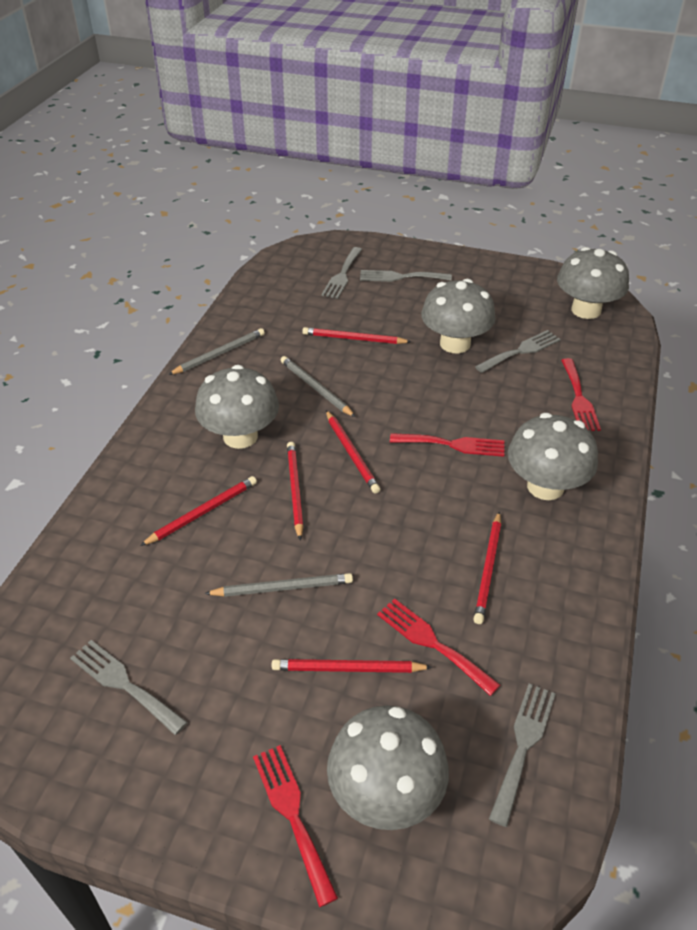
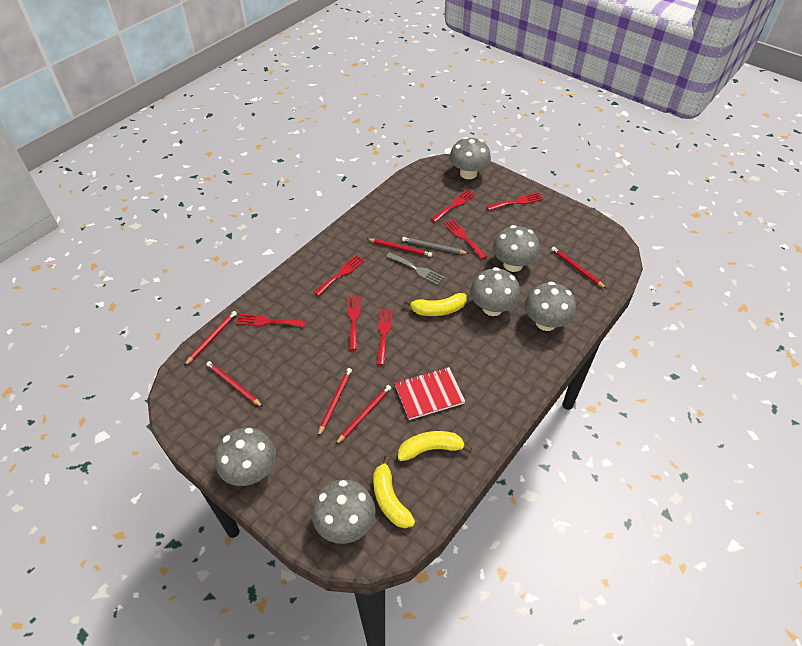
grey fork: 5 -> 1
grey mushroom: 5 -> 6
grey pencil: 3 -> 1
red fork: 4 -> 7
red notebook: 0 -> 1
yellow banana: 0 -> 3

